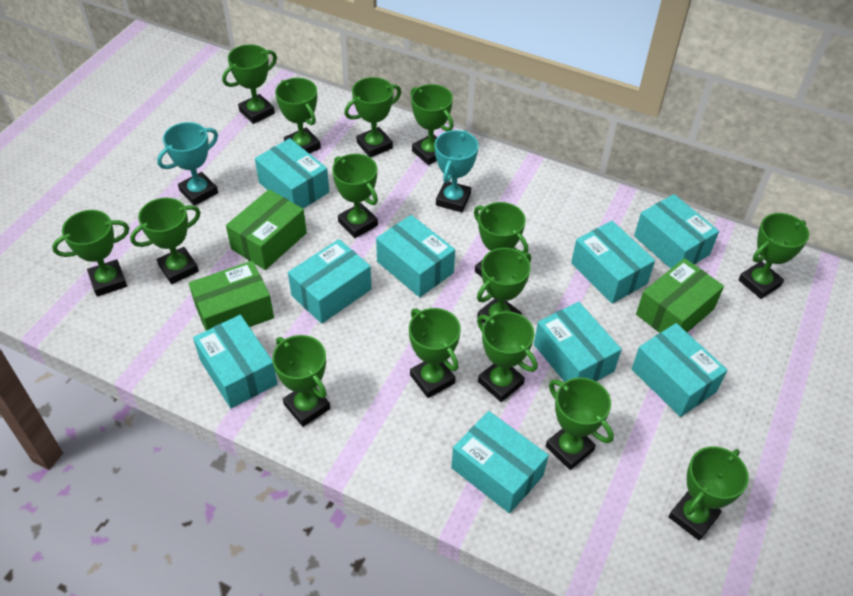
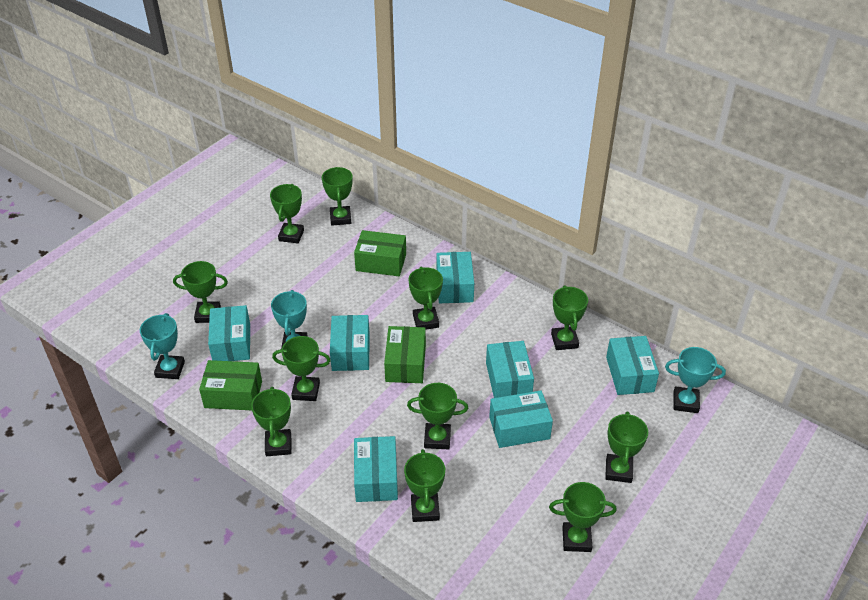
green trophy: 15 -> 11
turquoise box: 9 -> 7
turquoise trophy: 2 -> 3

